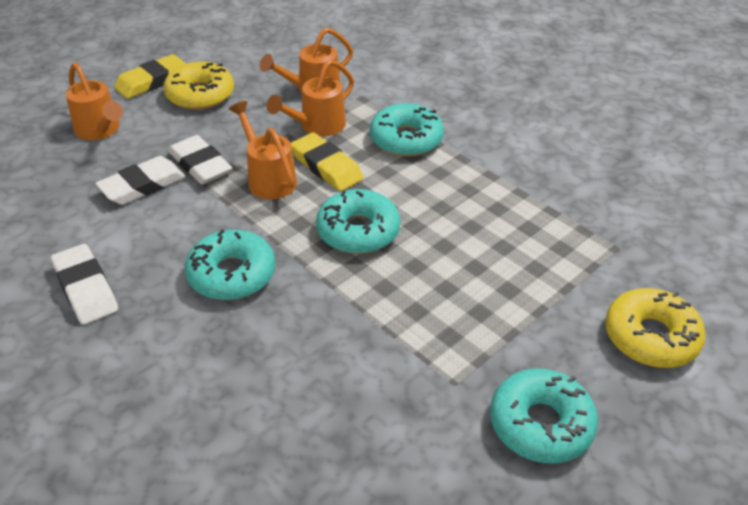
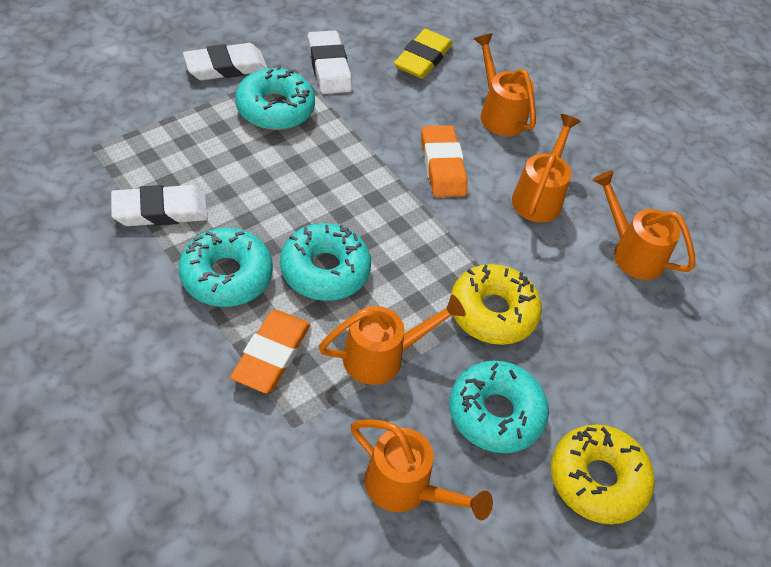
orange eraser: 0 -> 2
orange watering can: 4 -> 5
yellow eraser: 2 -> 1

